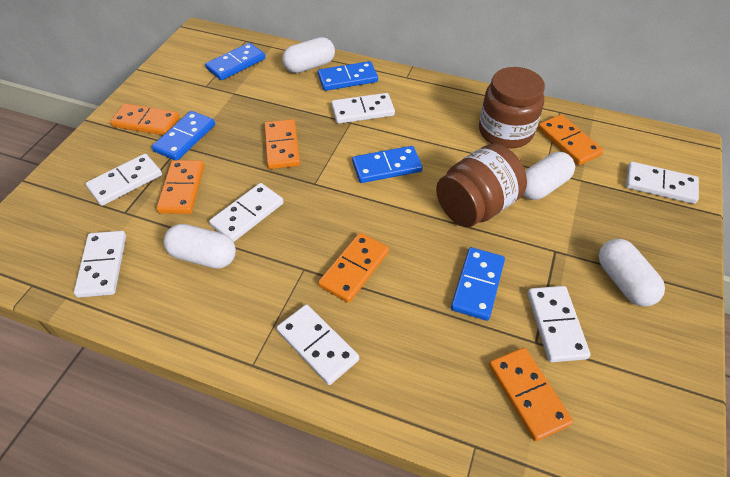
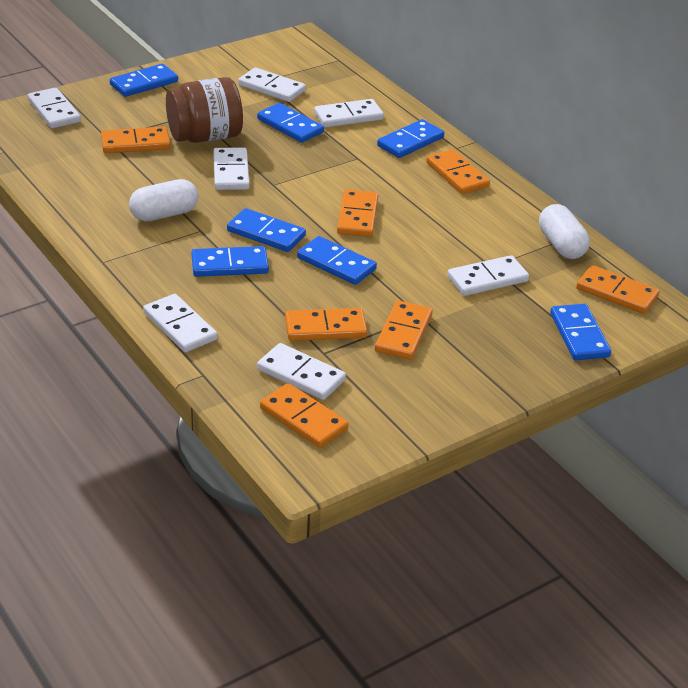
blue domino: 5 -> 7
brown jar: 2 -> 1
orange domino: 6 -> 7
white capsule: 4 -> 2

